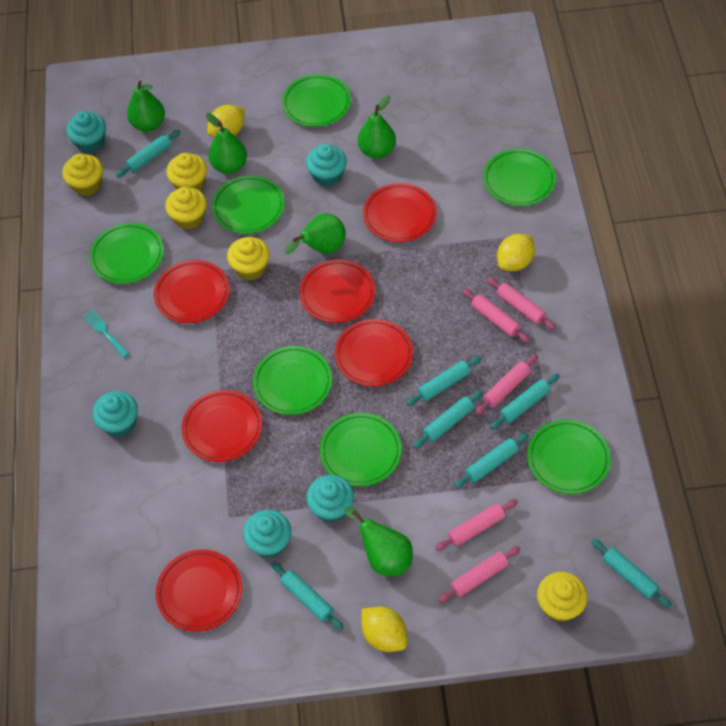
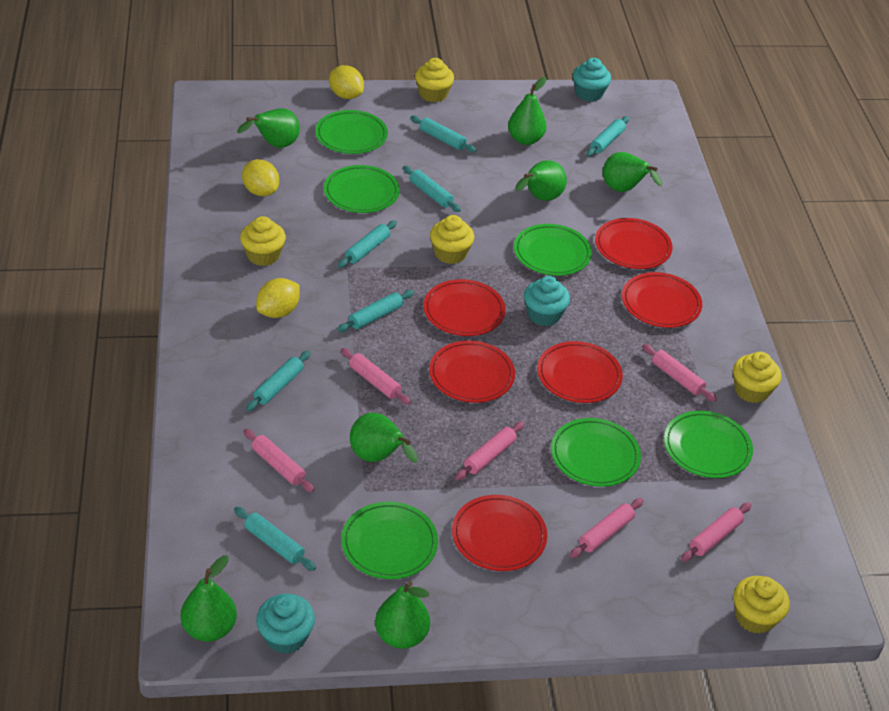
green pear: 5 -> 7
green plate: 7 -> 6
pink rolling pin: 5 -> 6
turquoise cupcake: 5 -> 3
turquoise fork: 1 -> 0

